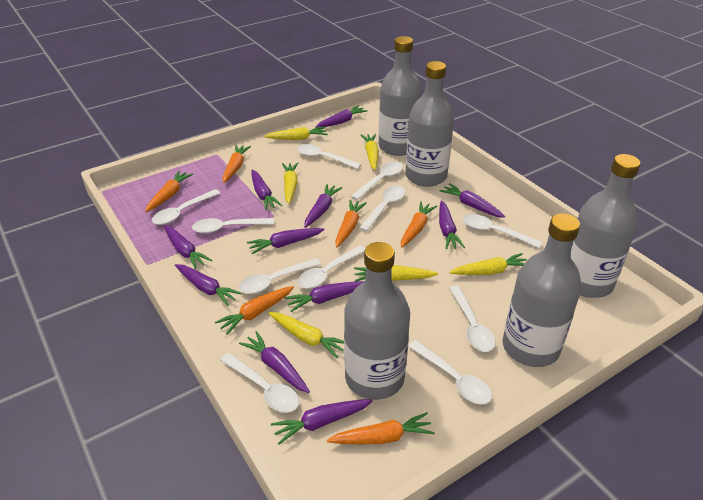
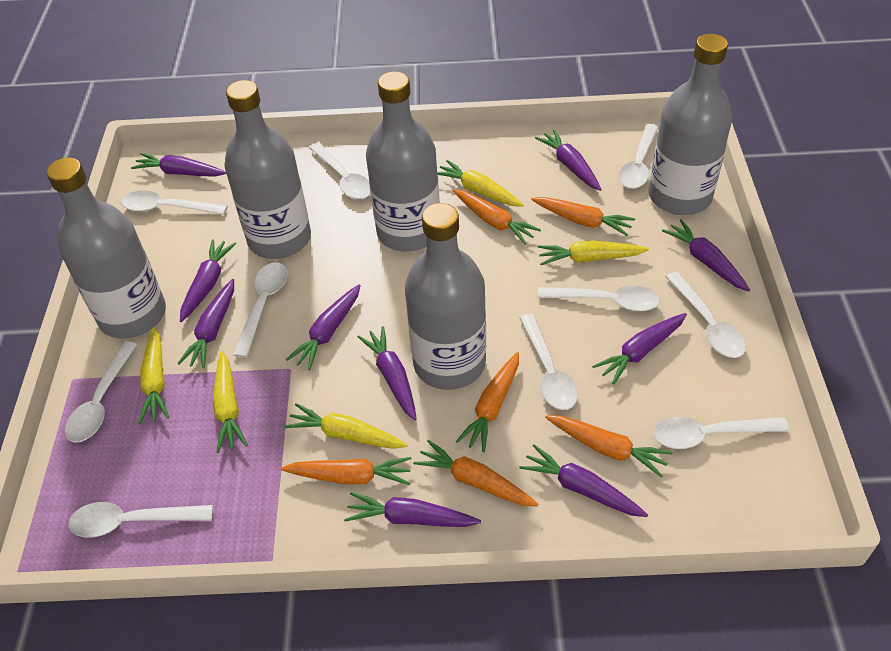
purple carrot: 11 -> 10
white spoon: 11 -> 10
yellow carrot: 6 -> 5

